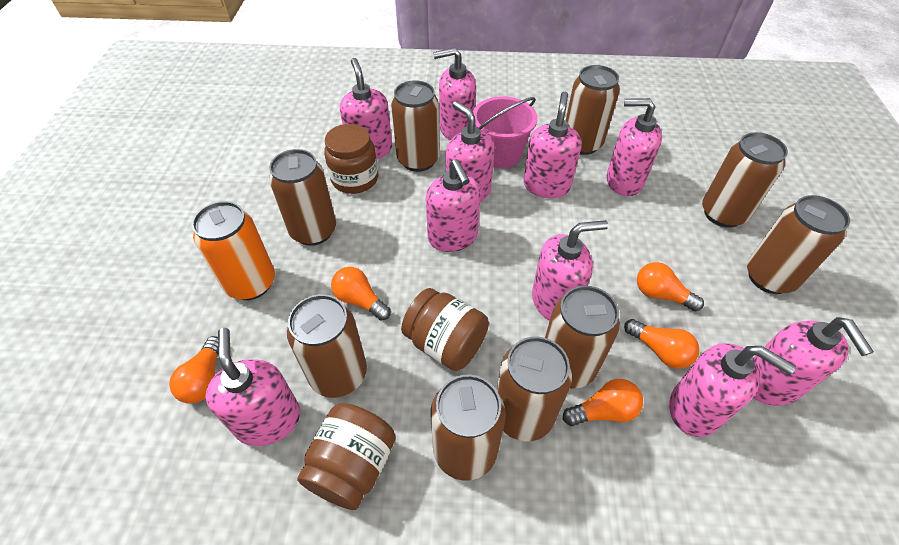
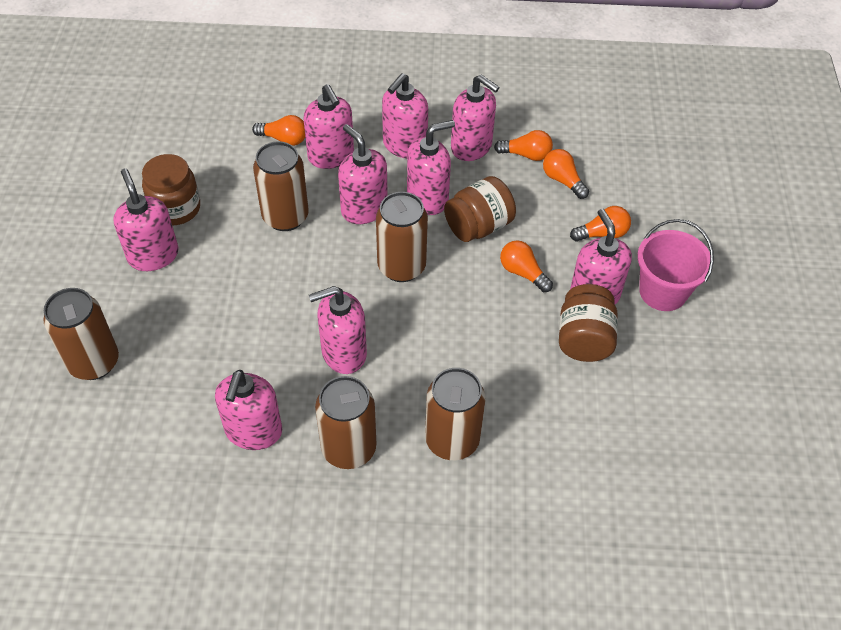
brown can: 9 -> 5
orange can: 1 -> 0
pink soap dispenser: 10 -> 9

